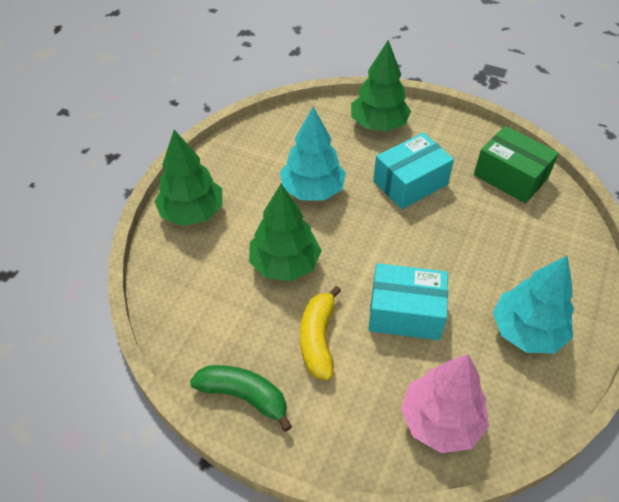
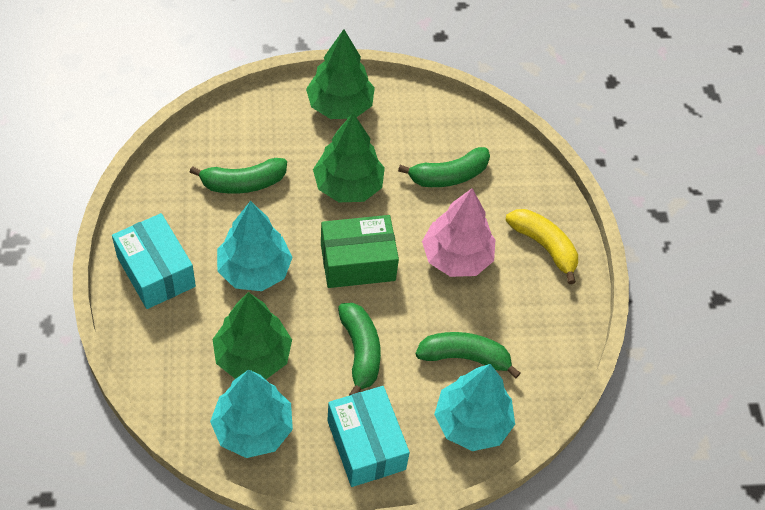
green banana: 1 -> 4
turquoise tree: 2 -> 3

